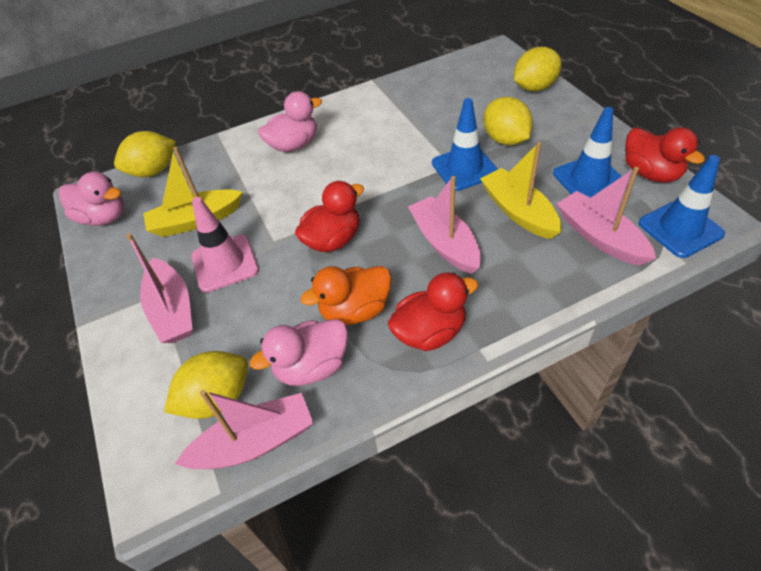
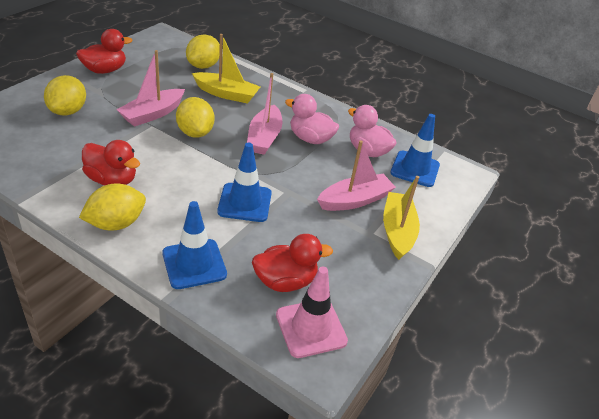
orange duck: 1 -> 0
pink boat: 4 -> 3
pink duck: 3 -> 2

